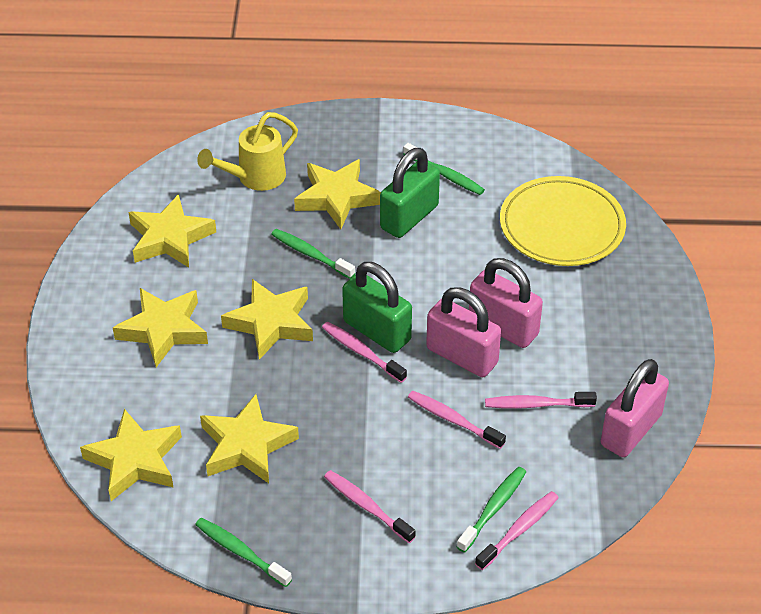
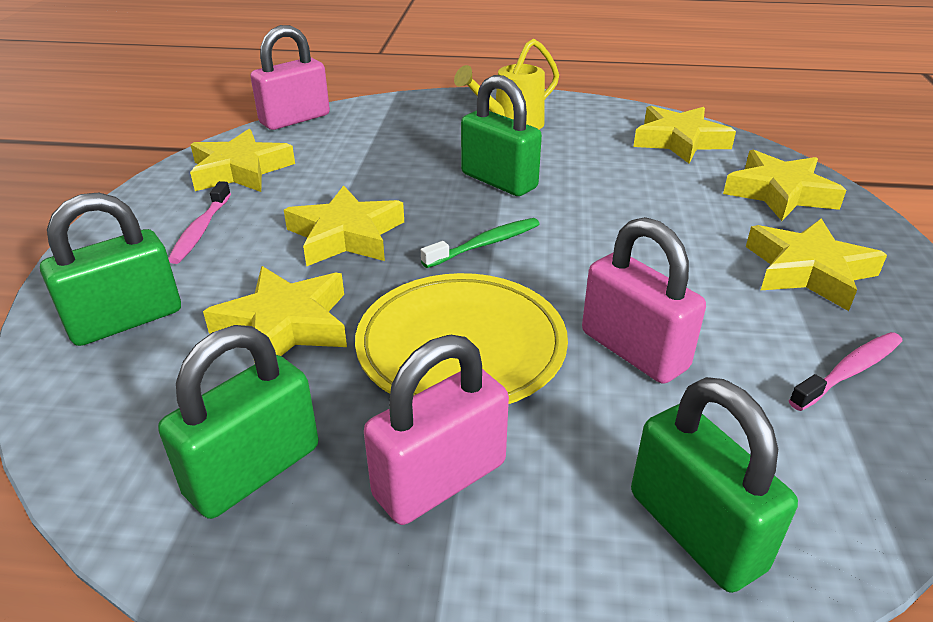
green padlock: 2 -> 4
green toothbrush: 4 -> 1
pink toothbrush: 5 -> 2

